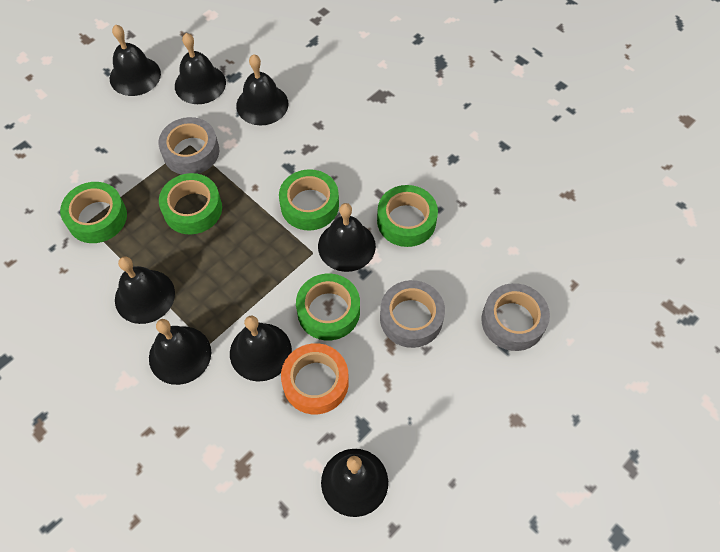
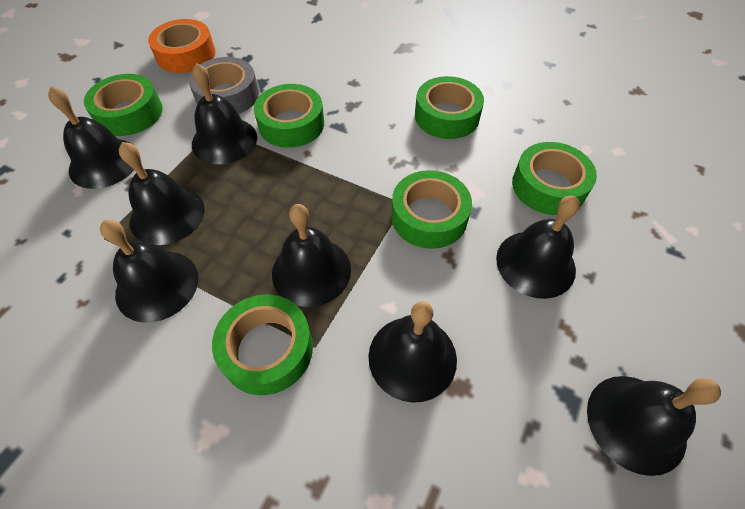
green tape: 5 -> 6
grey tape: 3 -> 1

